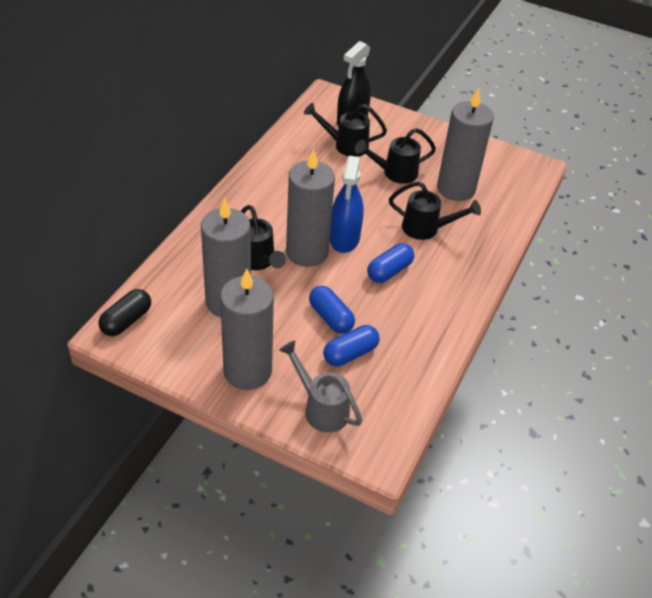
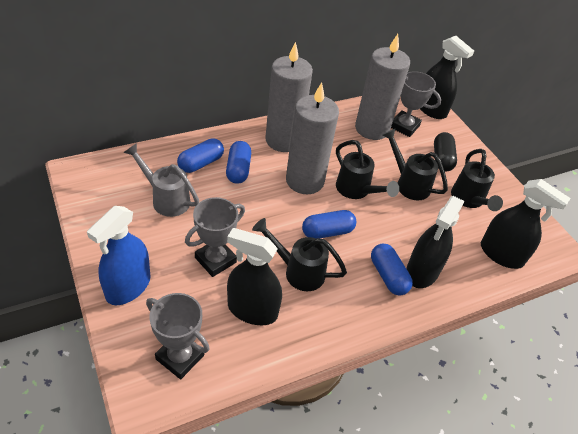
black spray bottle: 1 -> 4
blue capsule: 3 -> 4
grey candle: 4 -> 3
grey trophy: 0 -> 3

